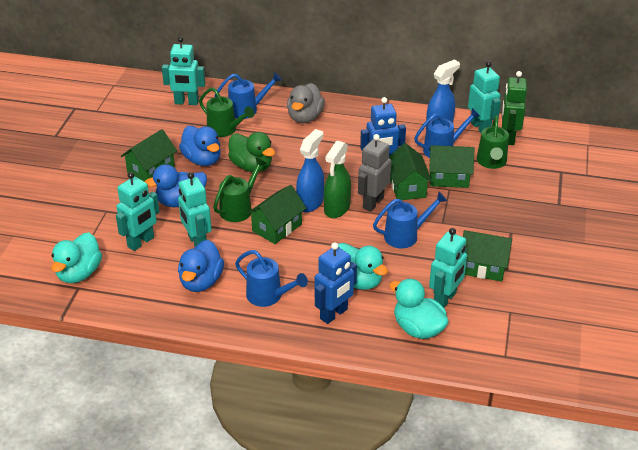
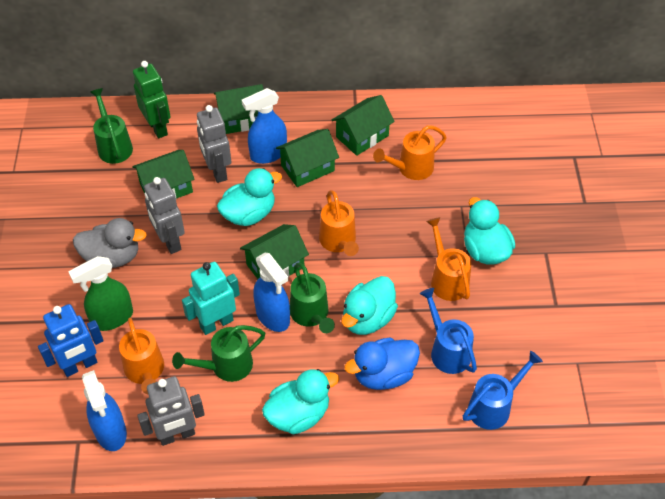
blue duck: 3 -> 1
blue robot: 2 -> 1
blue spray bottle: 2 -> 3
blue watering can: 4 -> 2
green duck: 1 -> 0
grey robot: 1 -> 3
orange watering can: 0 -> 4
turquoise duck: 3 -> 4
turquoise robot: 5 -> 1

